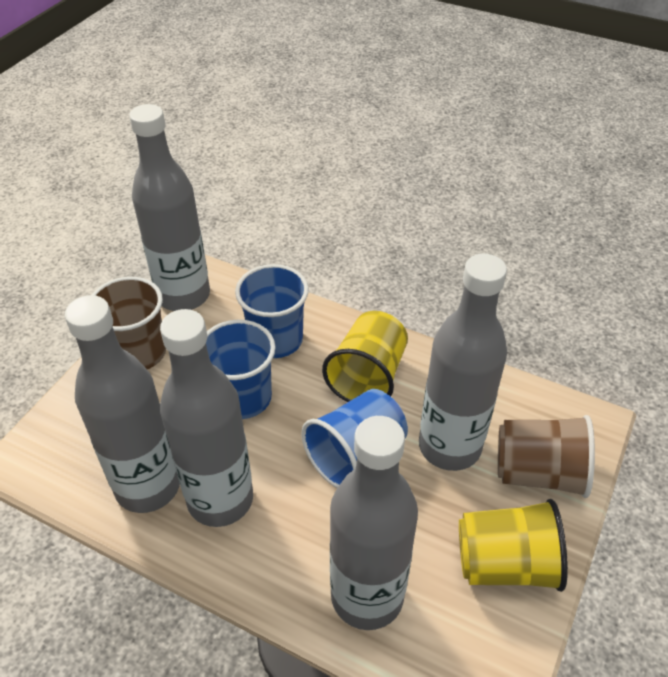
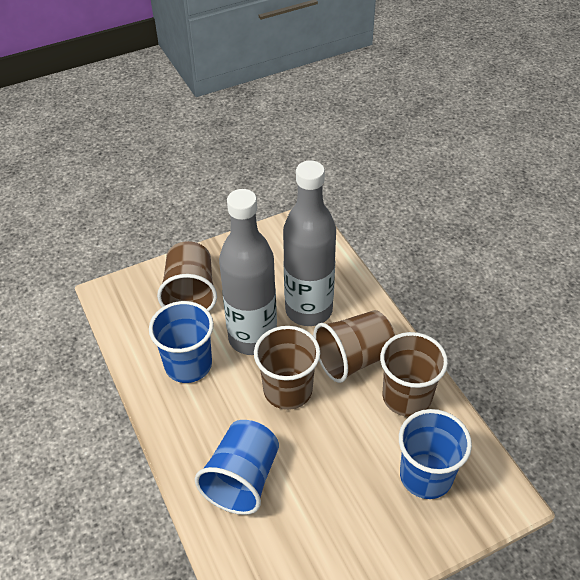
brown cup: 2 -> 4
grey bottle: 5 -> 2
yellow cup: 2 -> 0

